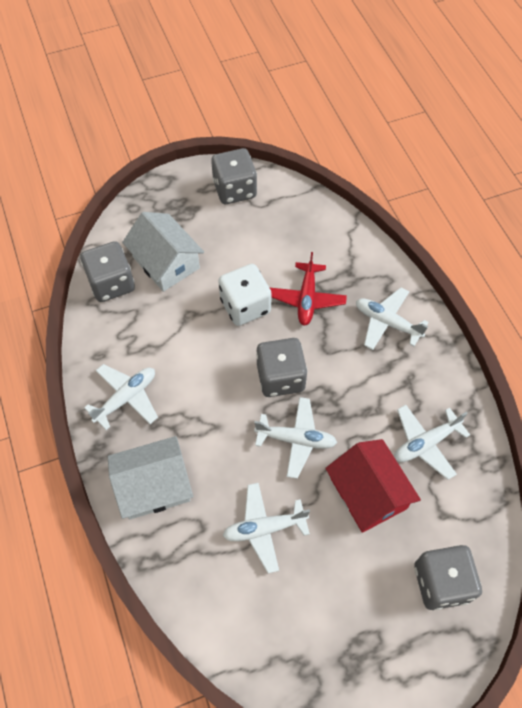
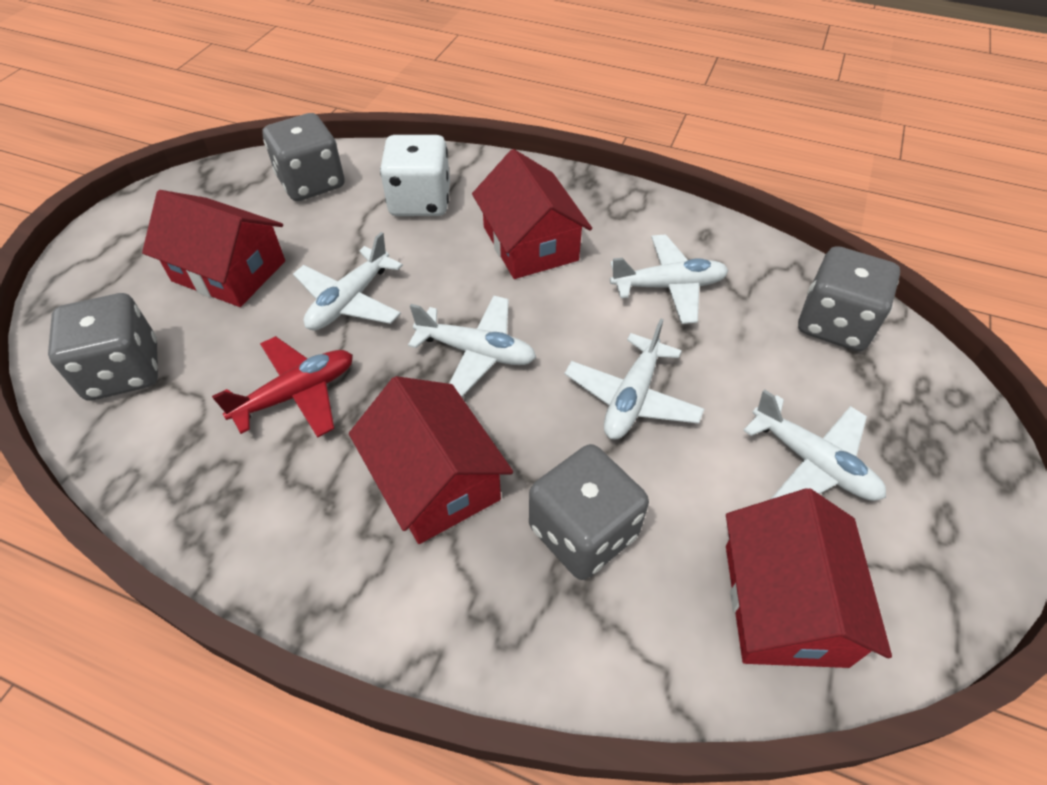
red house: 1 -> 4
white house: 2 -> 0

